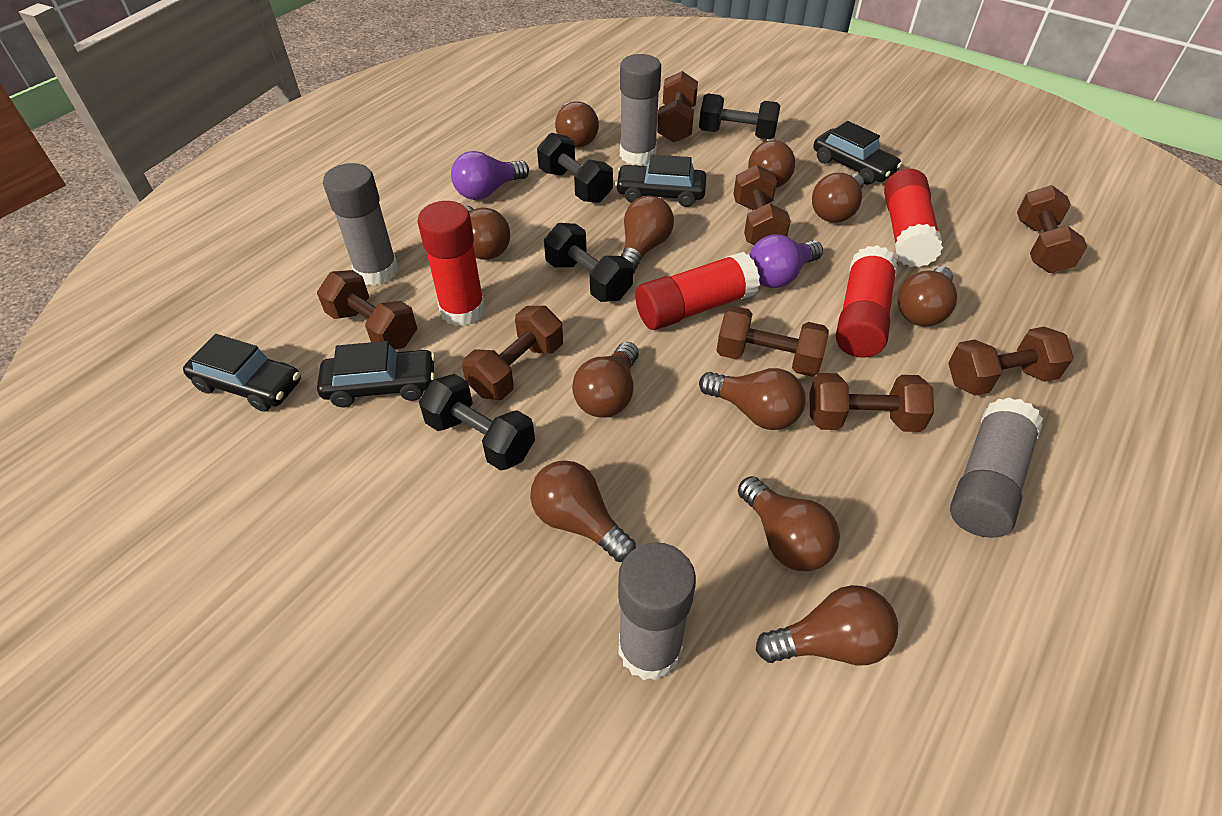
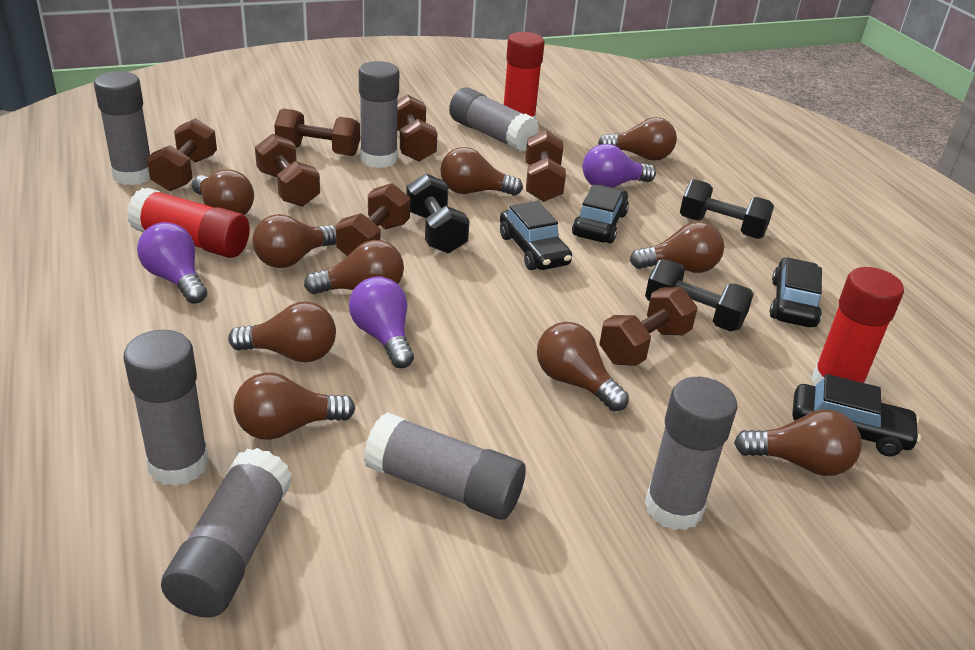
black dumbbell: 4 -> 3
brown dumbbell: 8 -> 7
brown light bulb: 11 -> 10
grey glue stick: 4 -> 7
purple light bulb: 2 -> 3
red glue stick: 4 -> 3

